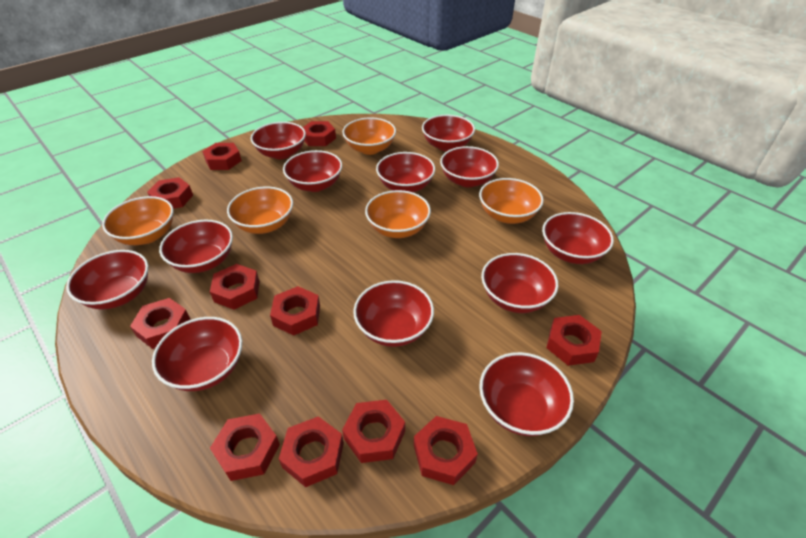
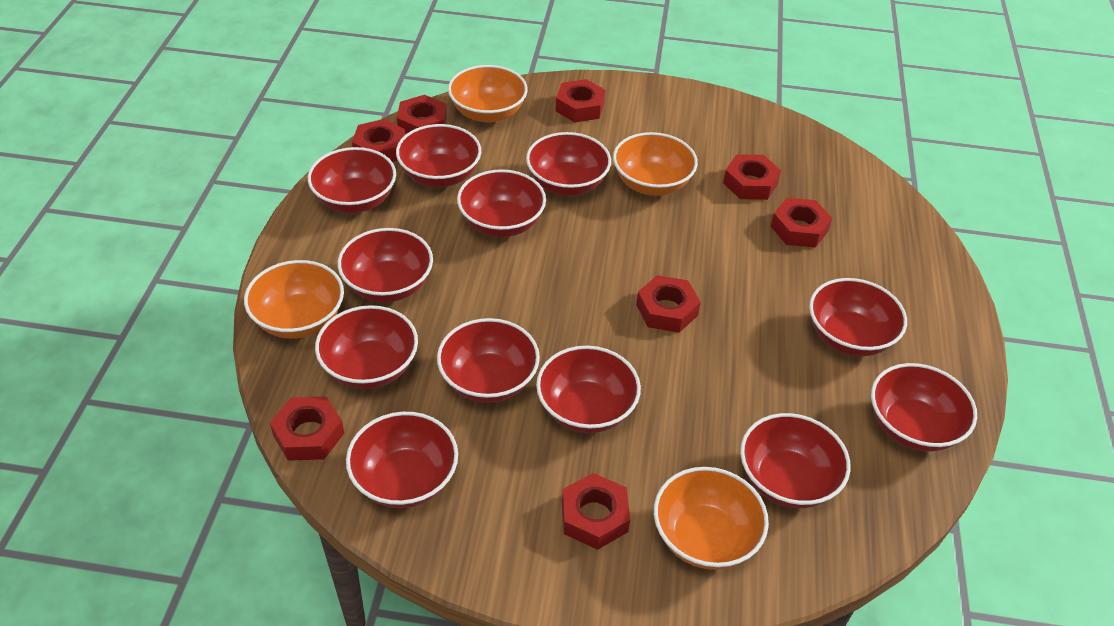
orange bowl: 5 -> 4
red nut: 11 -> 8

